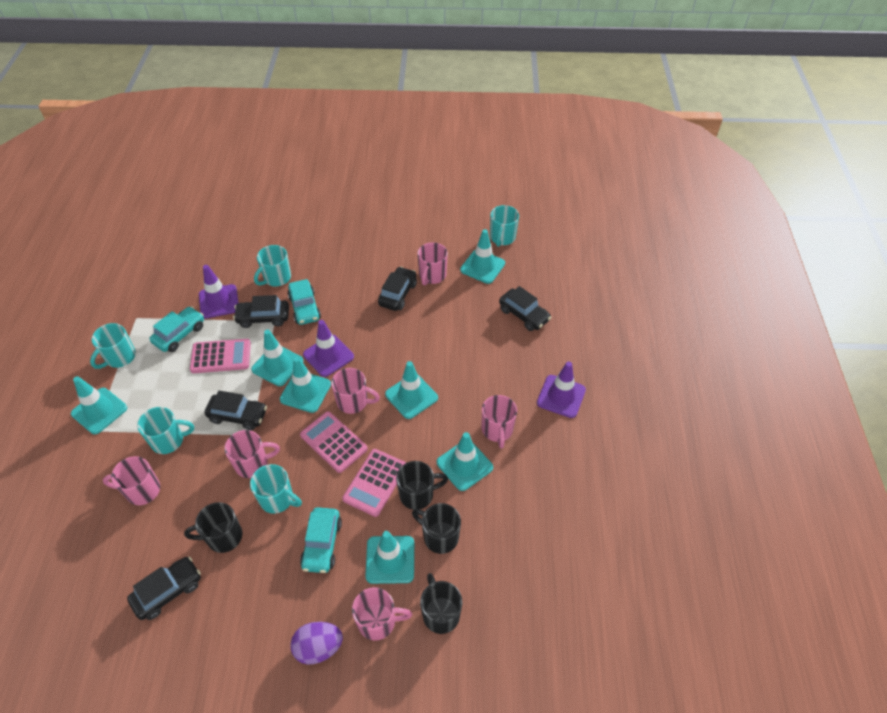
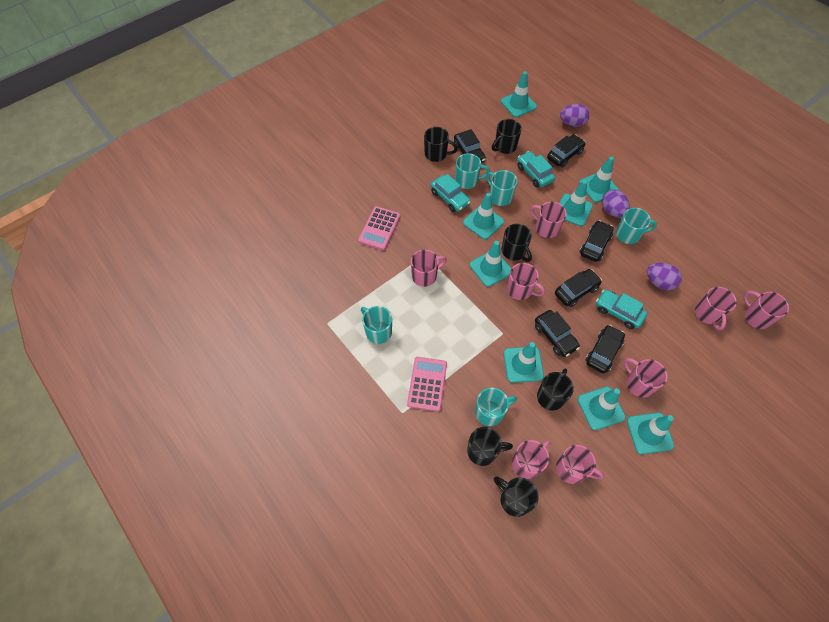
black car: 5 -> 6
black mug: 4 -> 6
pink calculator: 3 -> 2
pink mug: 6 -> 8
purple egg: 1 -> 3
purple traffic cone: 3 -> 0
turquoise traffic cone: 7 -> 8

